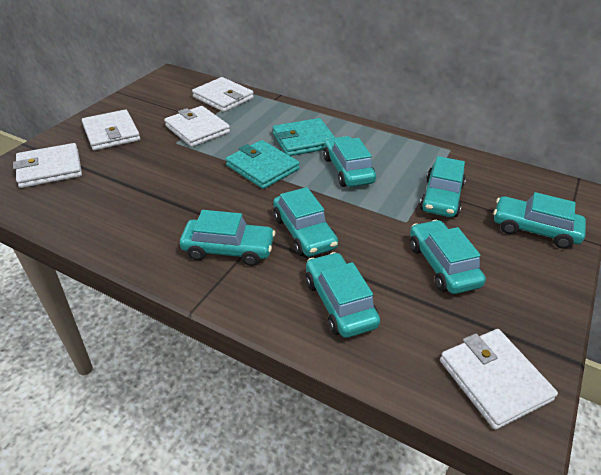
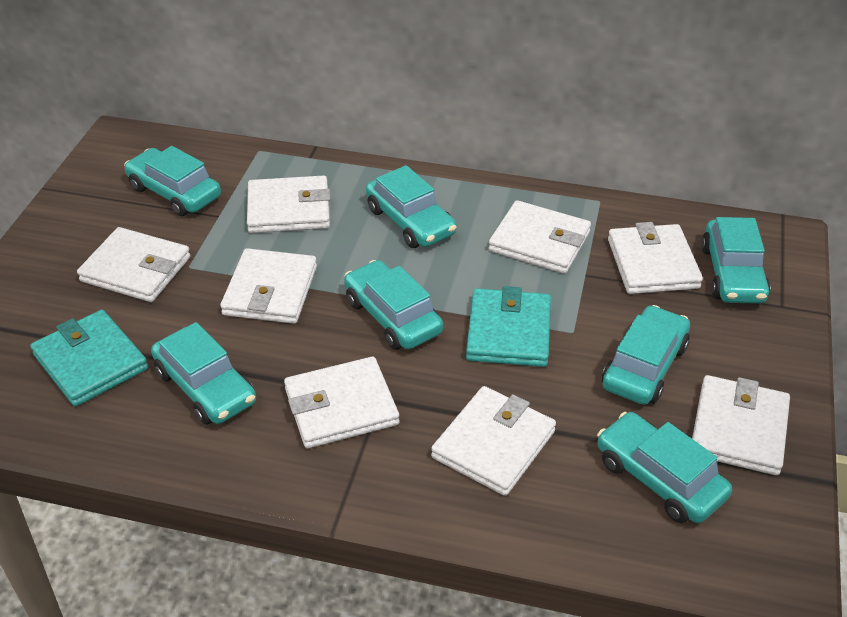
white wallet: 5 -> 8

